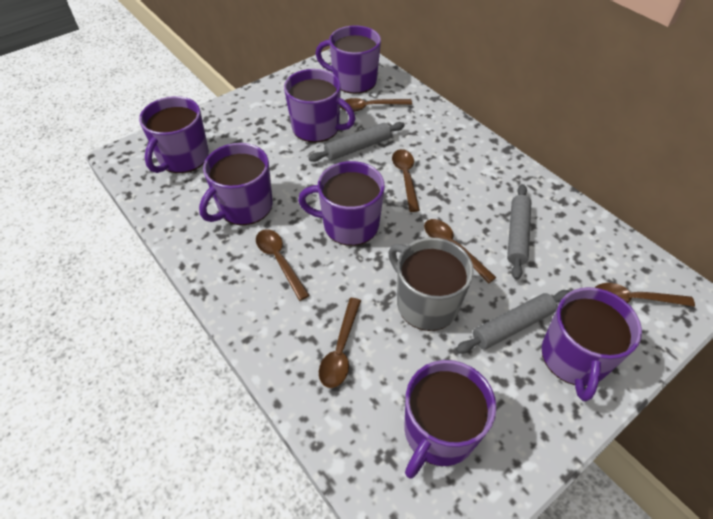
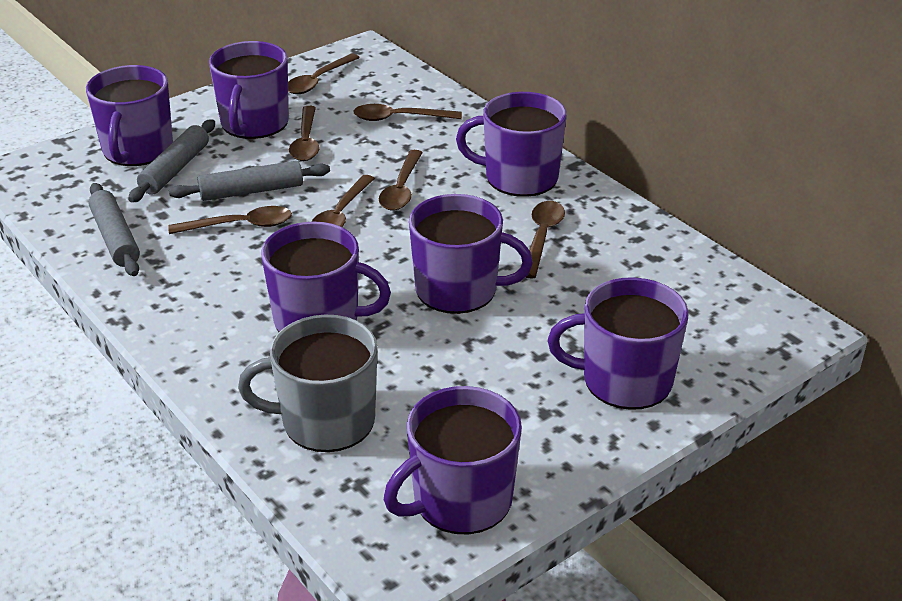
brown spoon: 6 -> 7

